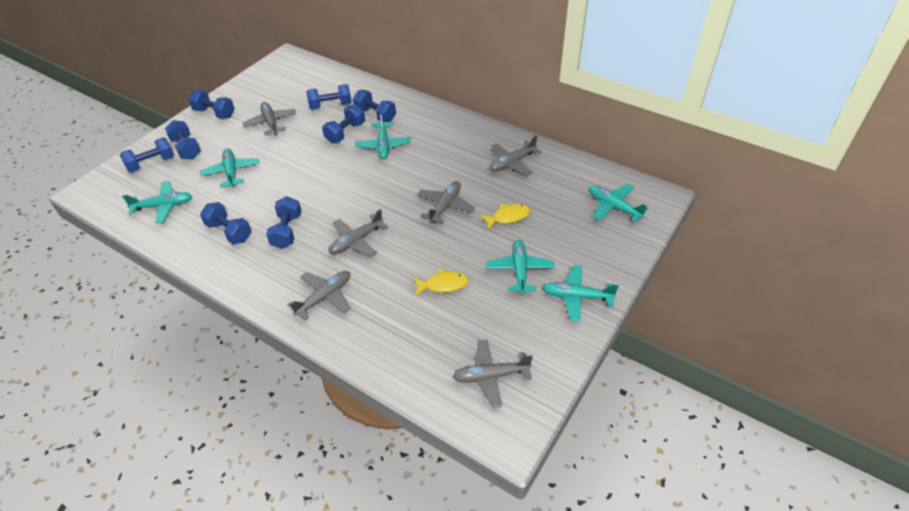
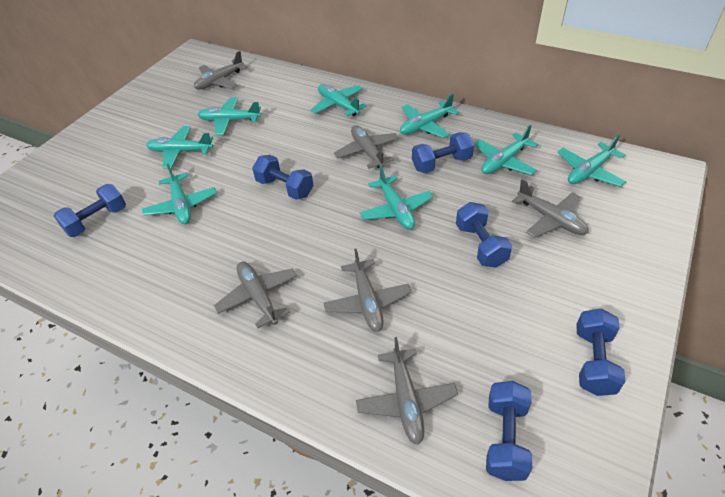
blue dumbbell: 8 -> 6
turquoise plane: 6 -> 8
yellow fish: 2 -> 0

